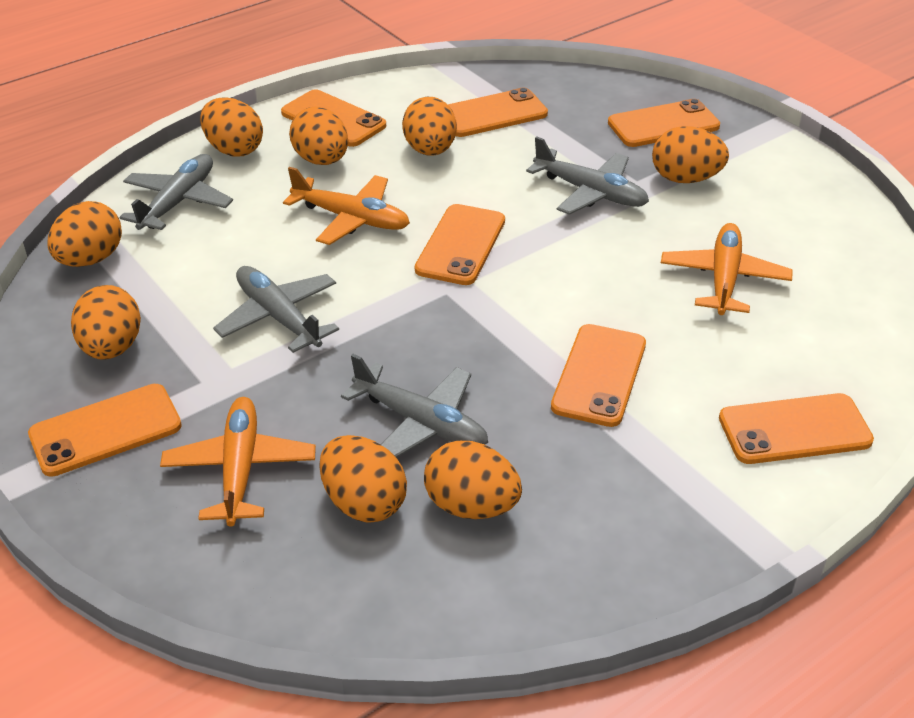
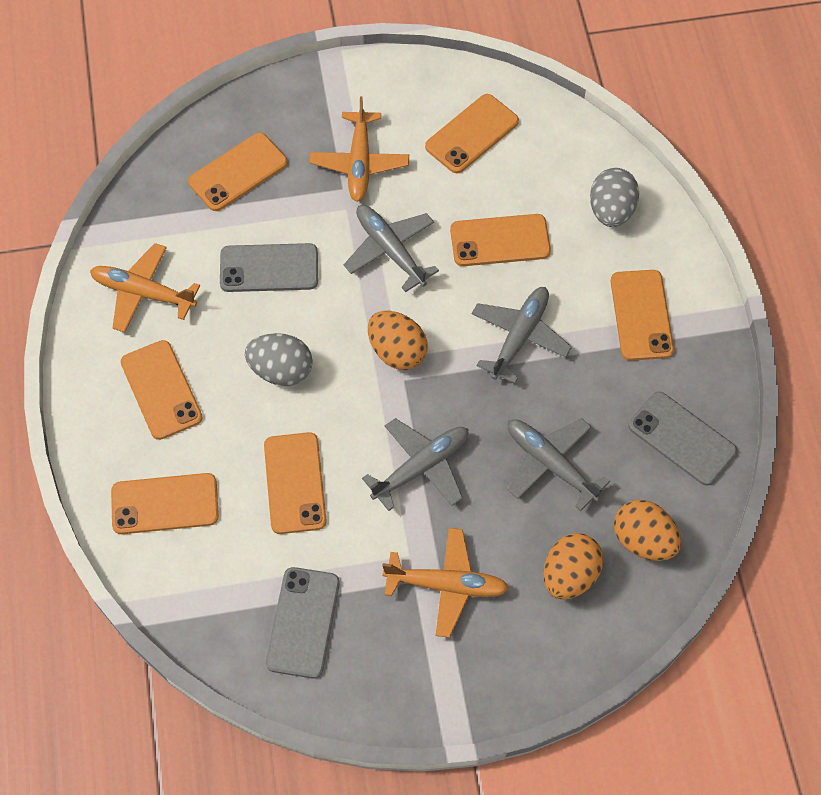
grey egg: 0 -> 2
grey phone: 0 -> 3
orange egg: 8 -> 3

